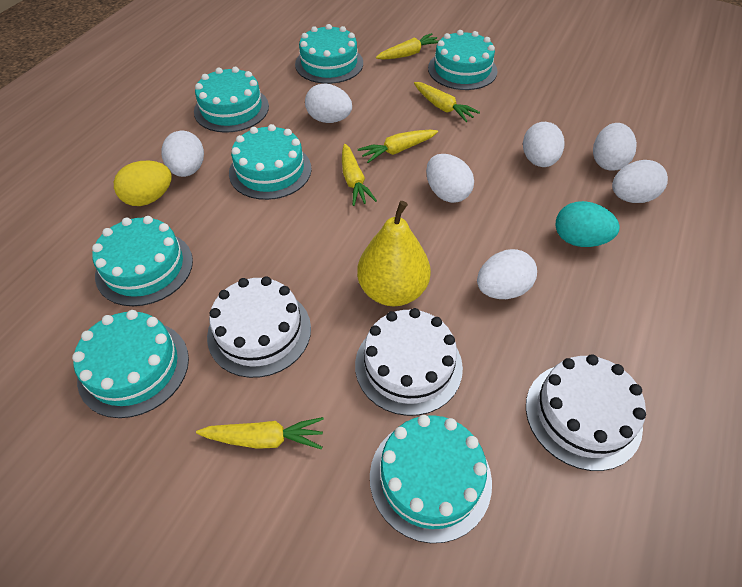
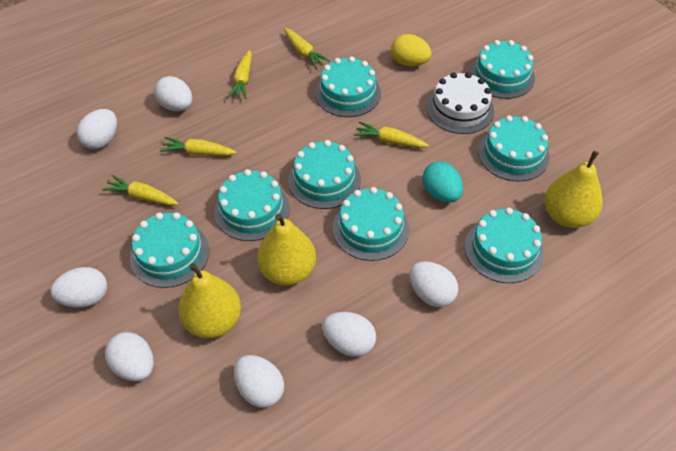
turquoise cake: 7 -> 8
white cake: 3 -> 1
yellow pear: 1 -> 3

